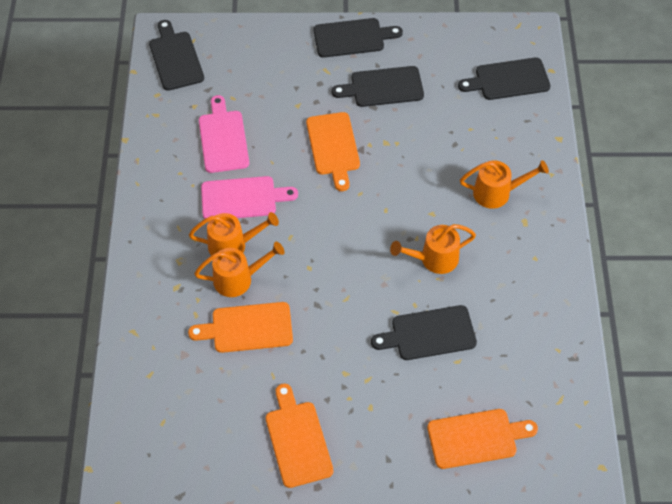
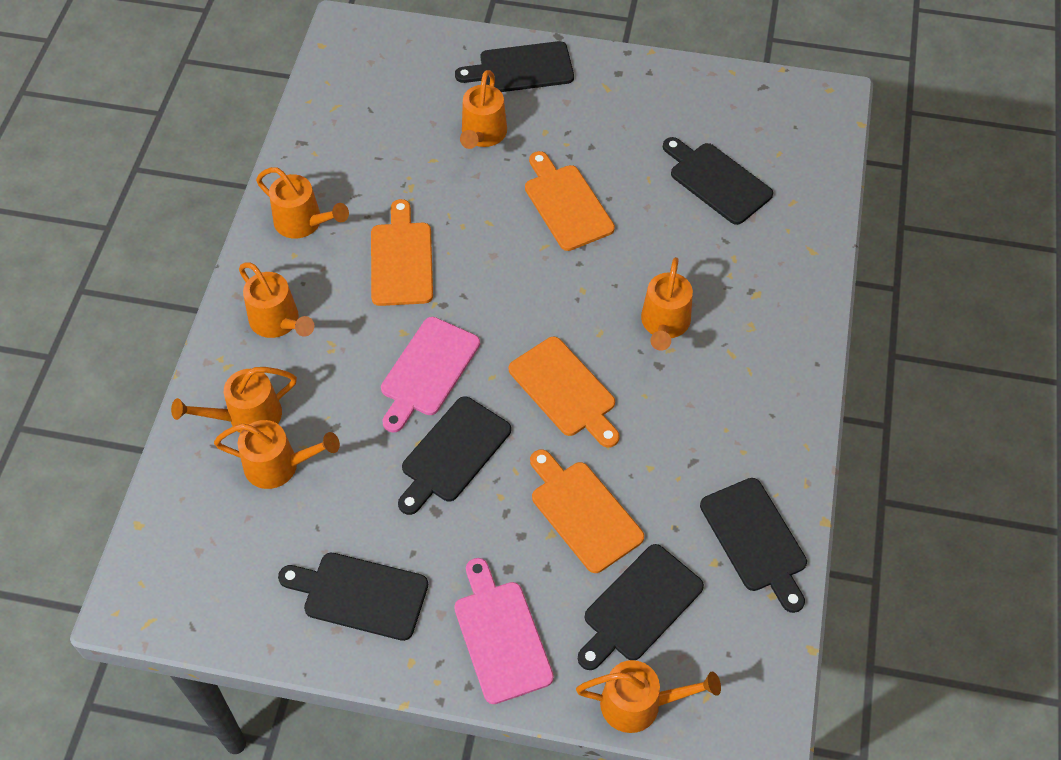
black cutting board: 5 -> 6
orange watering can: 4 -> 7

